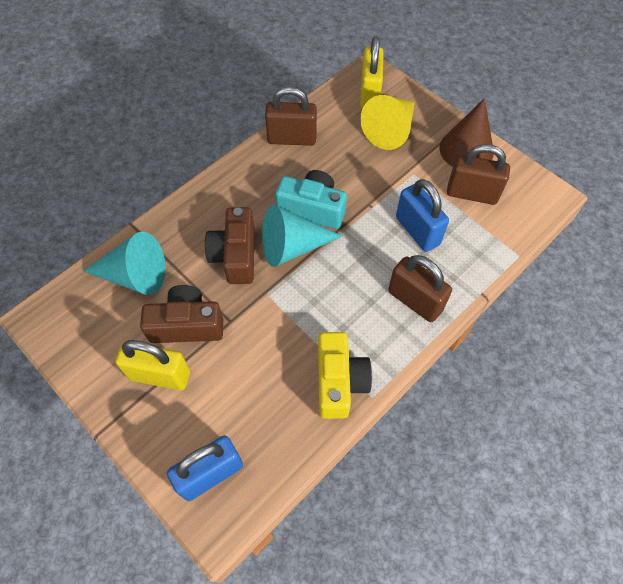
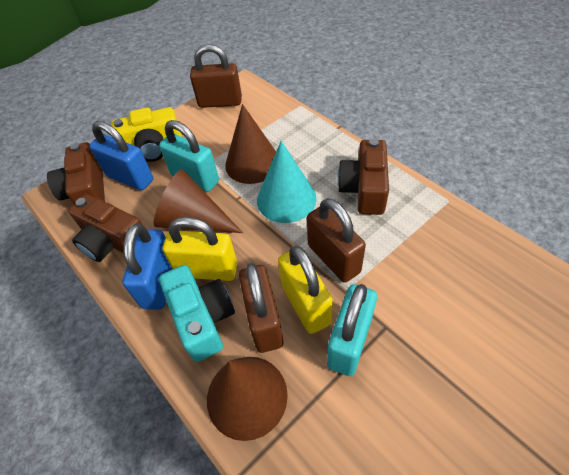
brown camera: 2 -> 3
brown cone: 1 -> 3
turquoise cone: 2 -> 1
turquoise padlock: 0 -> 2
yellow cone: 1 -> 0

